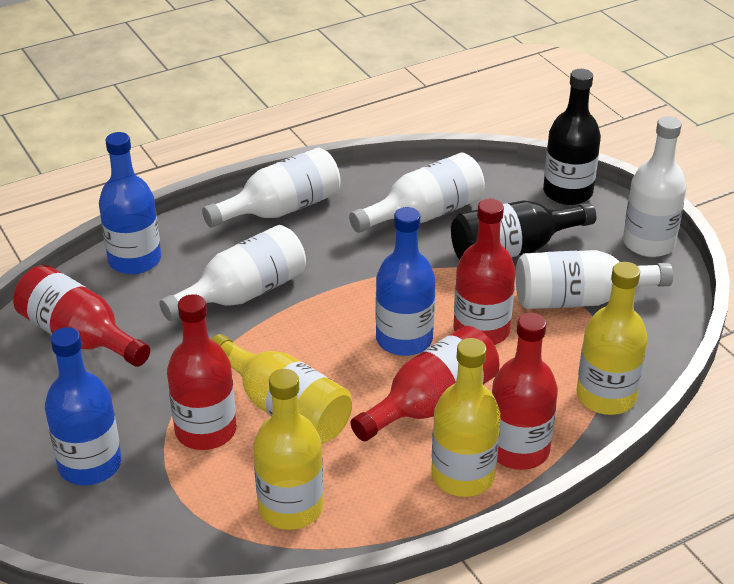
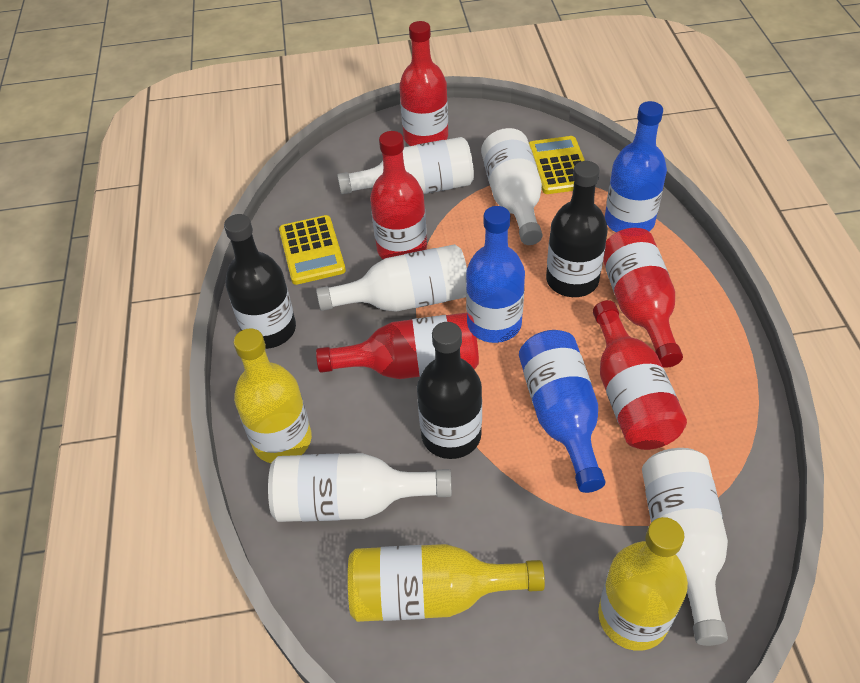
black bottle: 2 -> 3
yellow bottle: 4 -> 3
yellow calculator: 0 -> 2

